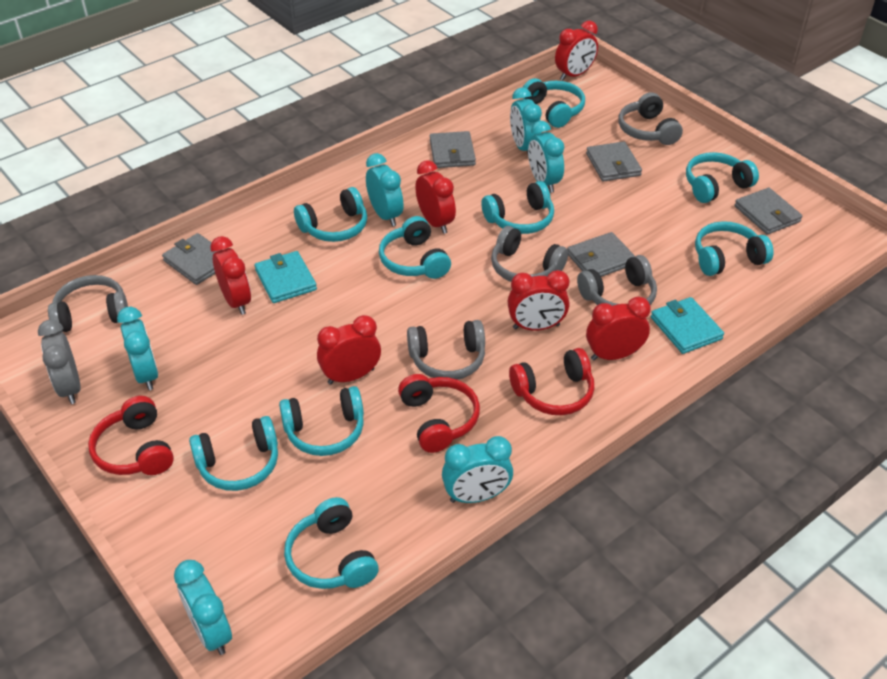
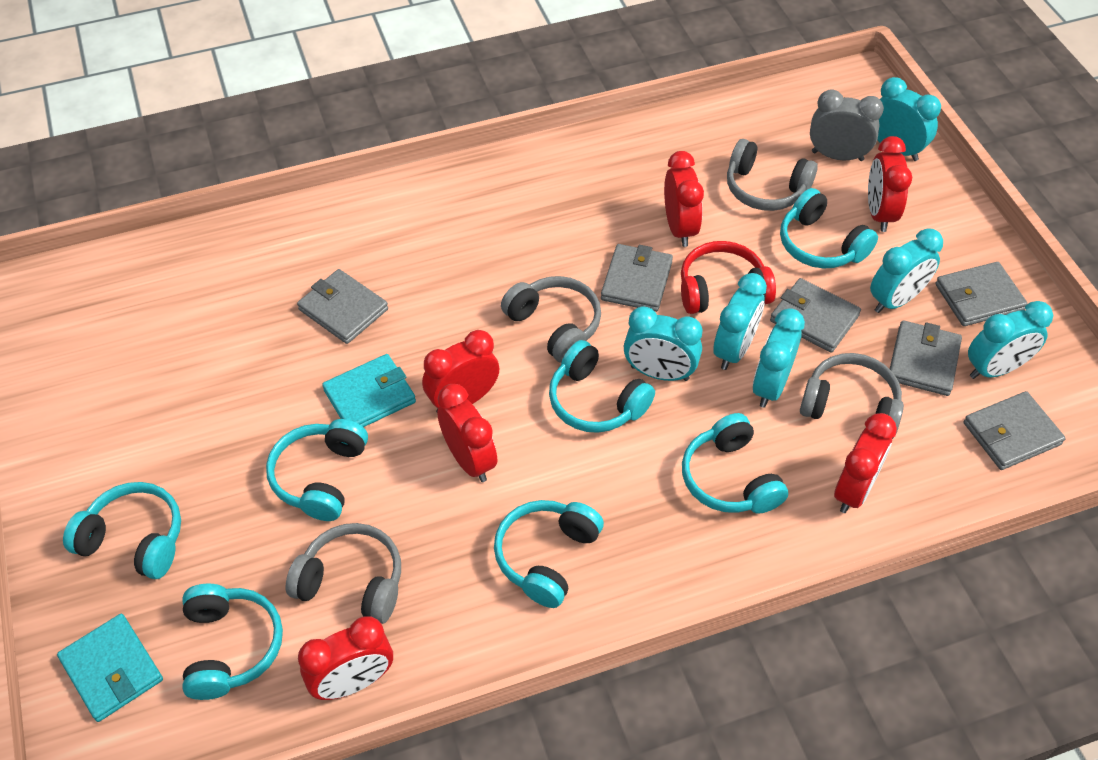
grey headphones: 5 -> 4
grey wallet: 5 -> 6
red headphones: 3 -> 1
turquoise headphones: 9 -> 7

